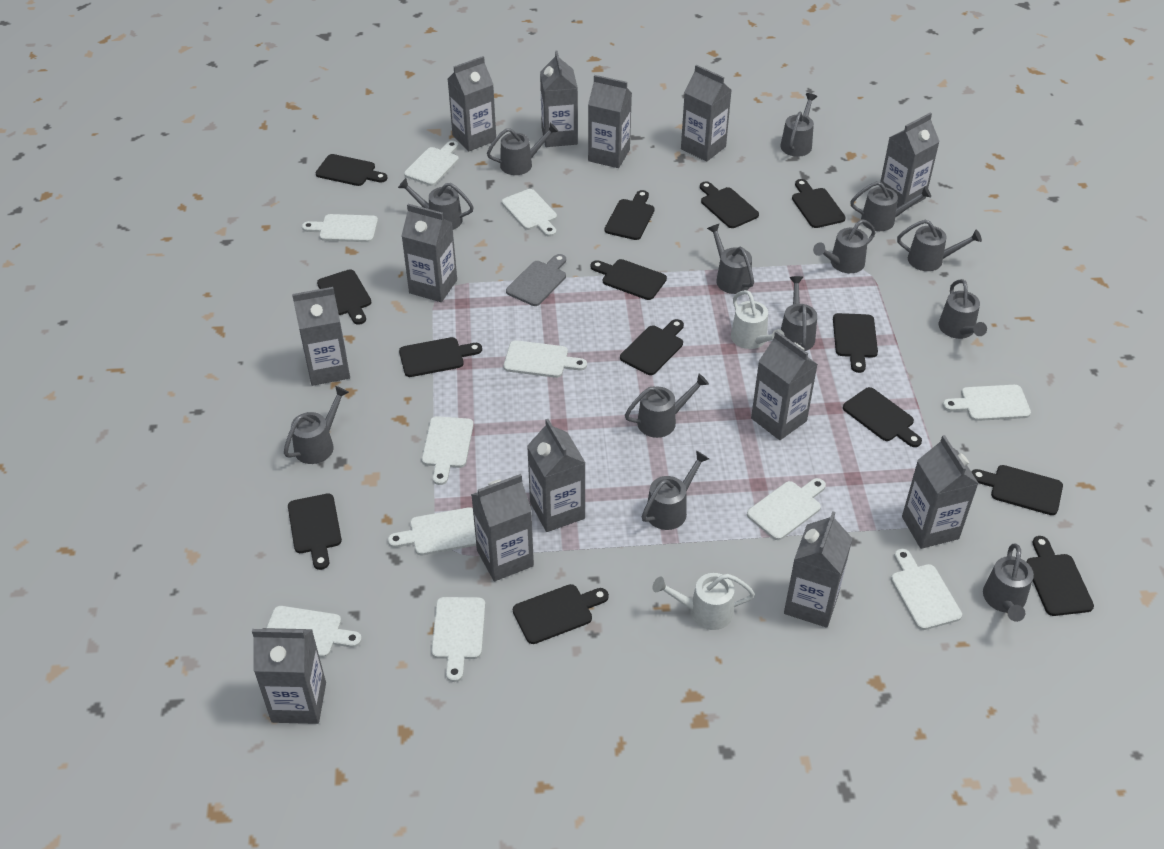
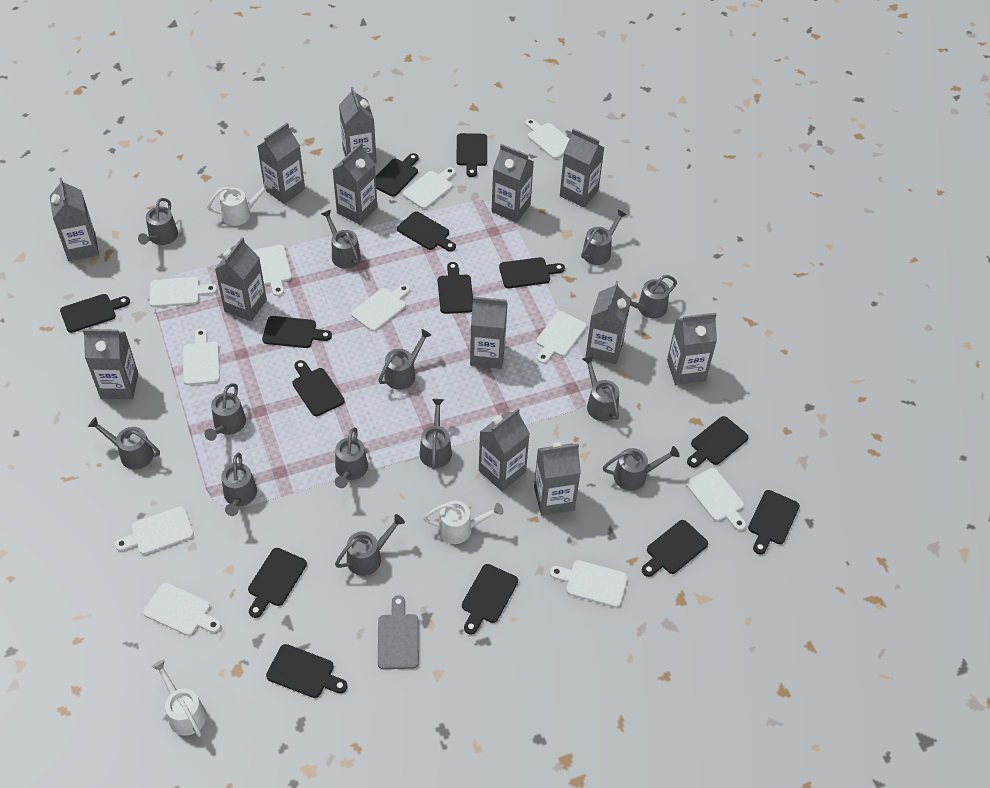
white watering can: 2 -> 3

